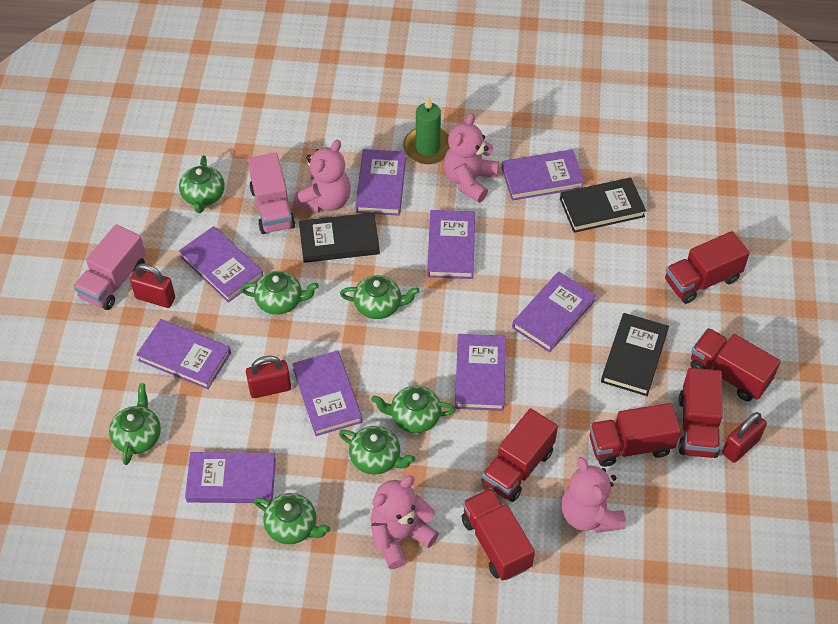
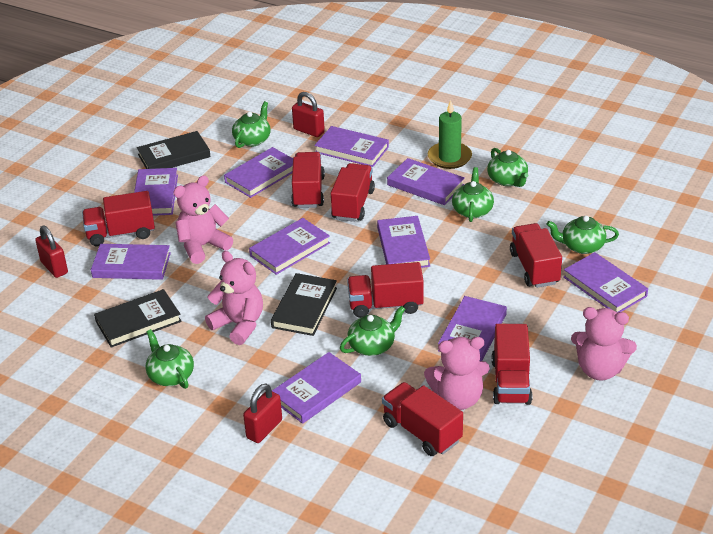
green teapot: 7 -> 6
pink truck: 2 -> 0
purple book: 9 -> 10
red truck: 6 -> 7

